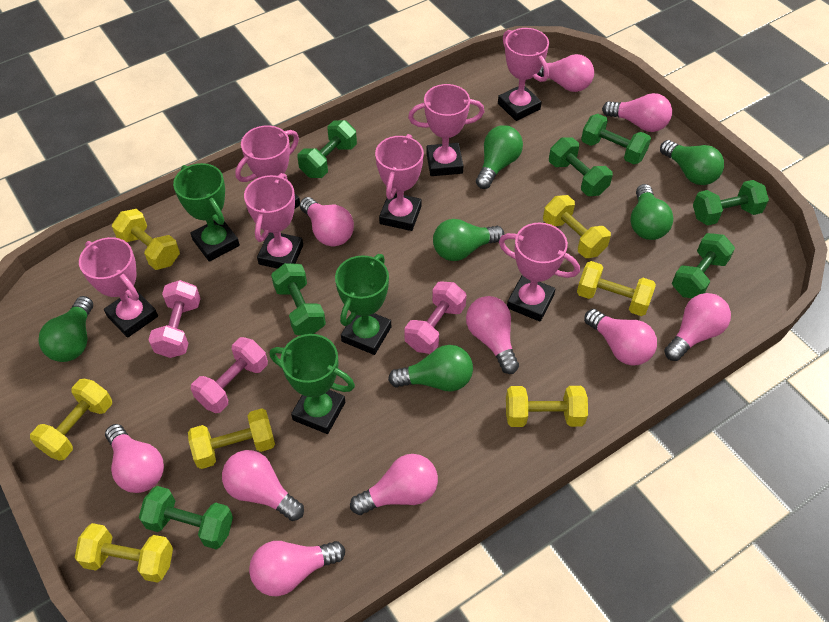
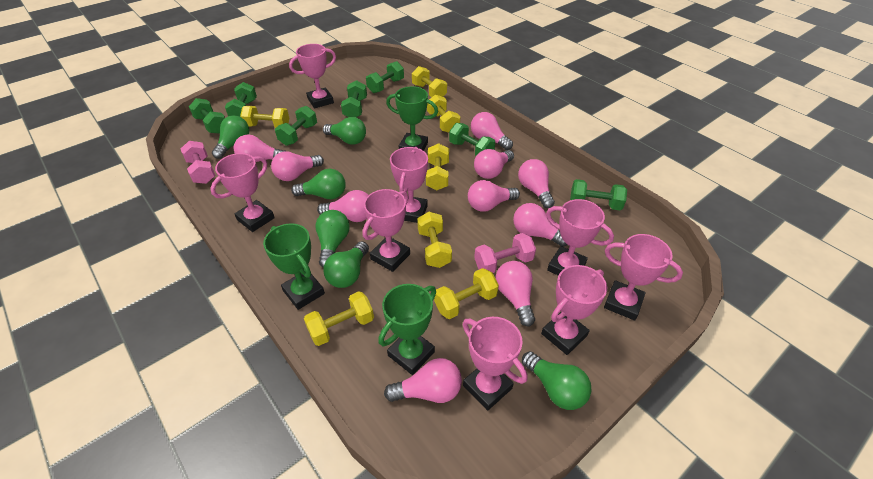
pink dumbbell: 3 -> 2
pink trophy: 7 -> 8

